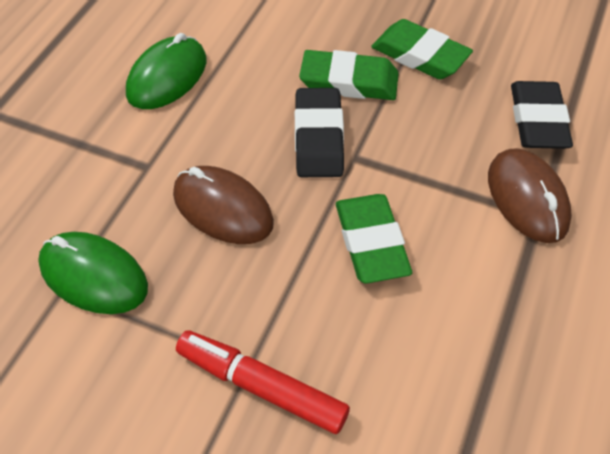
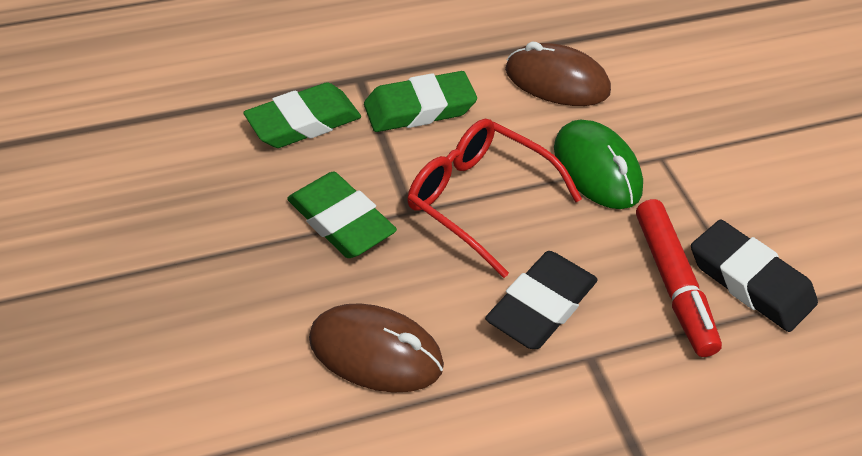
green mouse: 2 -> 1
red glasses: 0 -> 1

